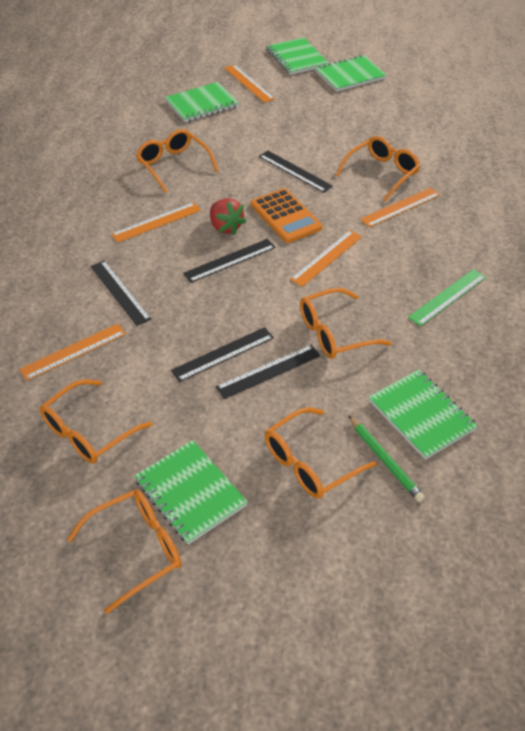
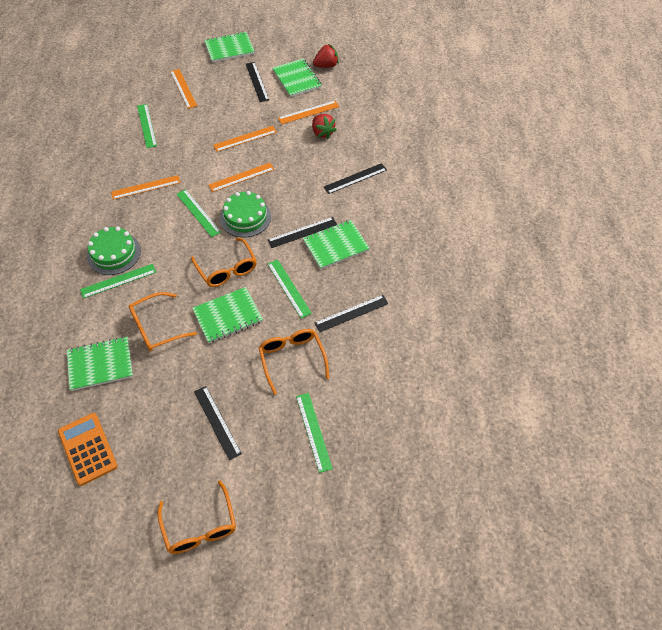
green cake: 0 -> 2
green pencil: 1 -> 0
green ruler: 1 -> 5
orange glasses: 6 -> 4
red strawberry: 1 -> 2

